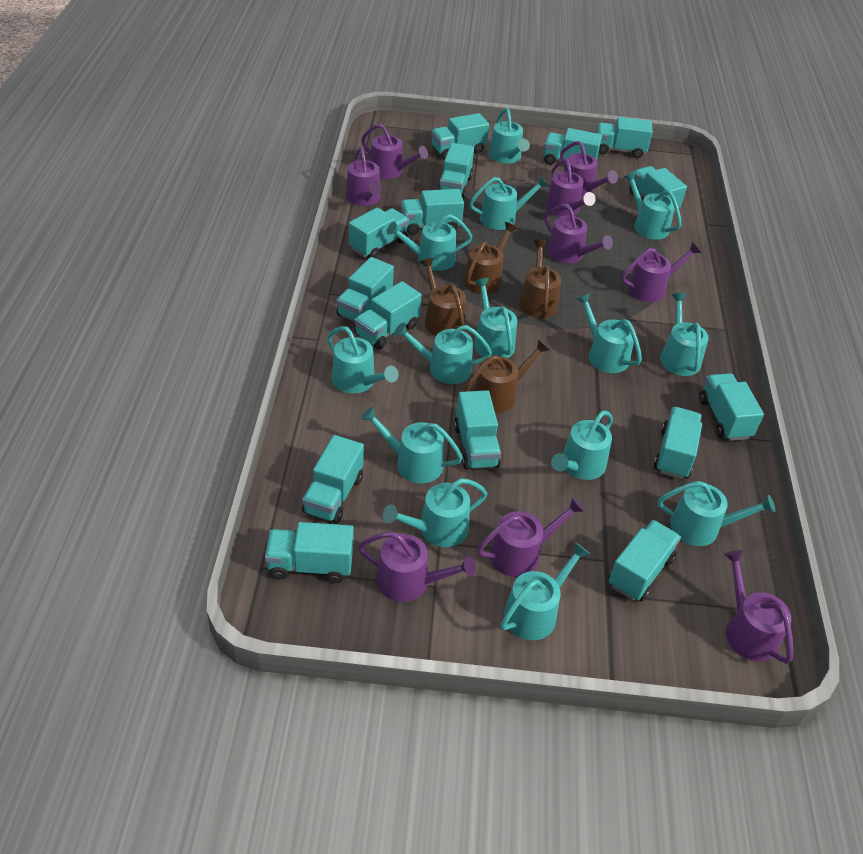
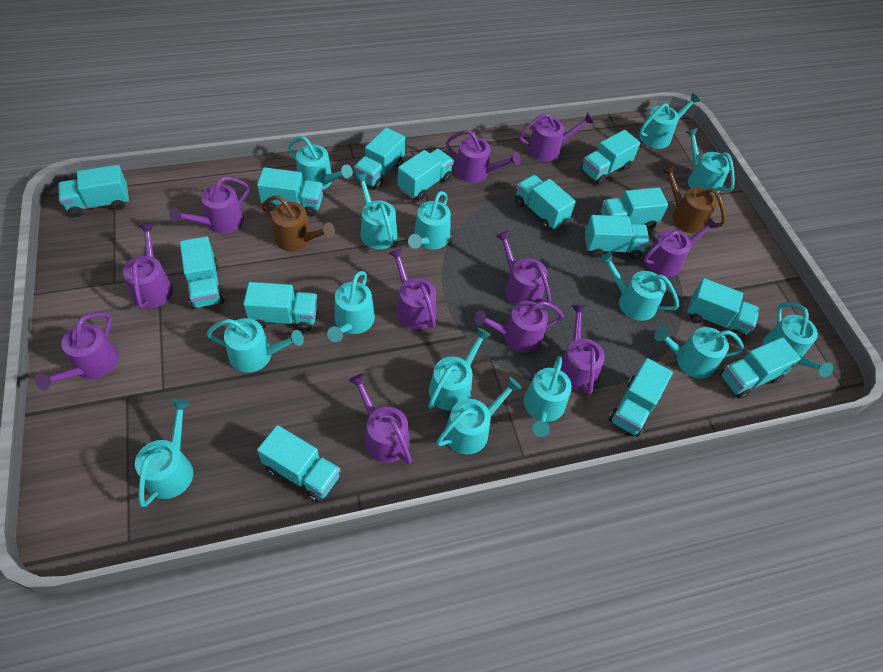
brown watering can: 4 -> 2
purple watering can: 9 -> 11
turquoise truck: 15 -> 14

